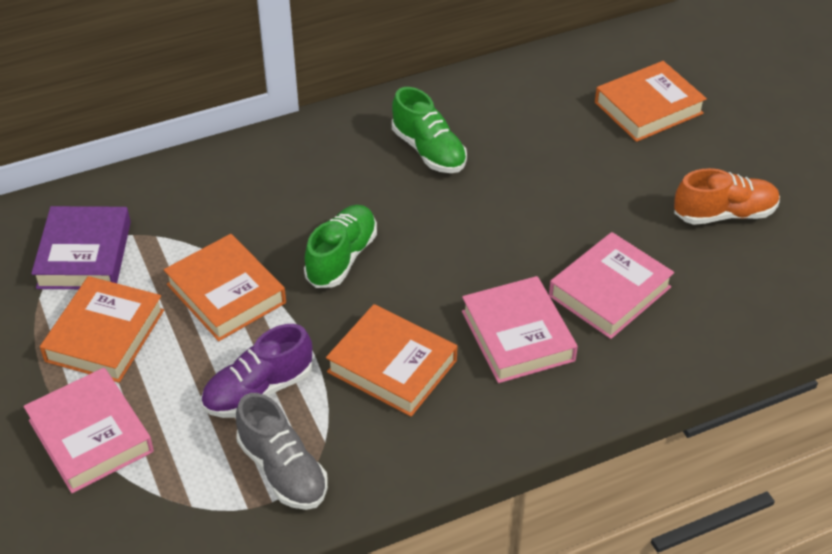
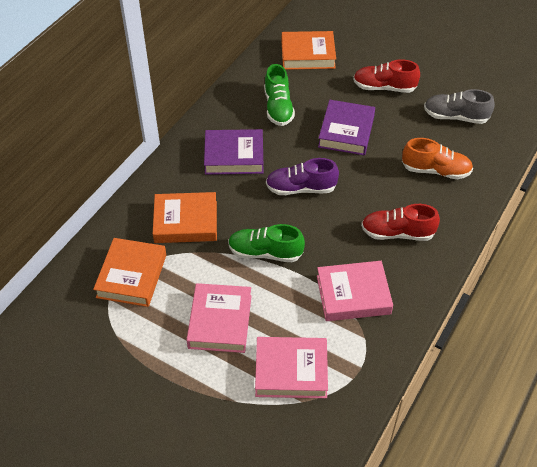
orange book: 4 -> 3
purple book: 1 -> 2
red shoe: 0 -> 2

